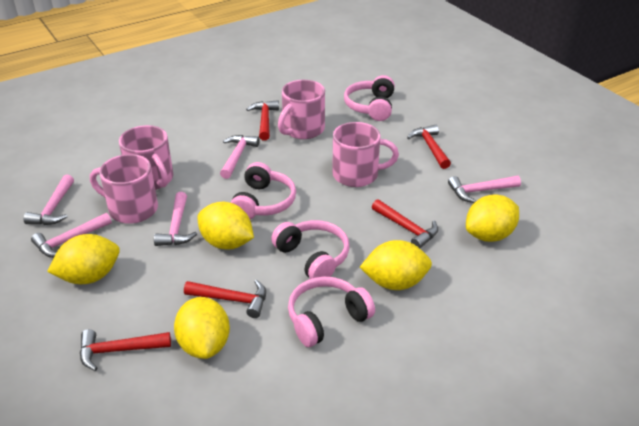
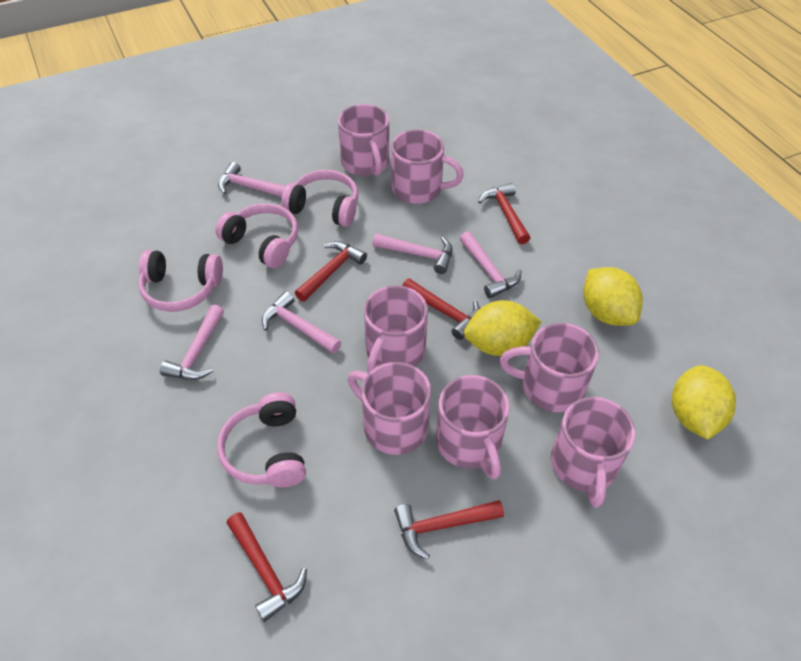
pink mug: 4 -> 7
yellow lemon: 5 -> 3

